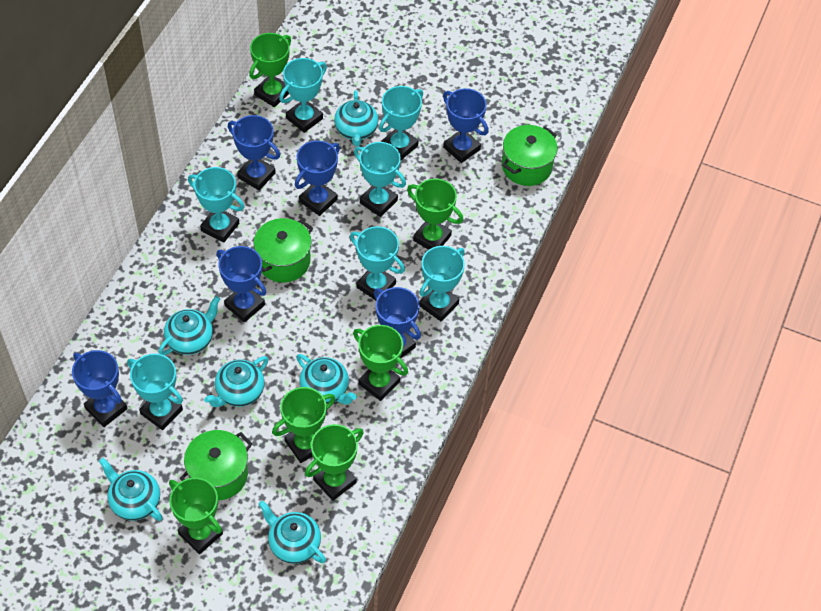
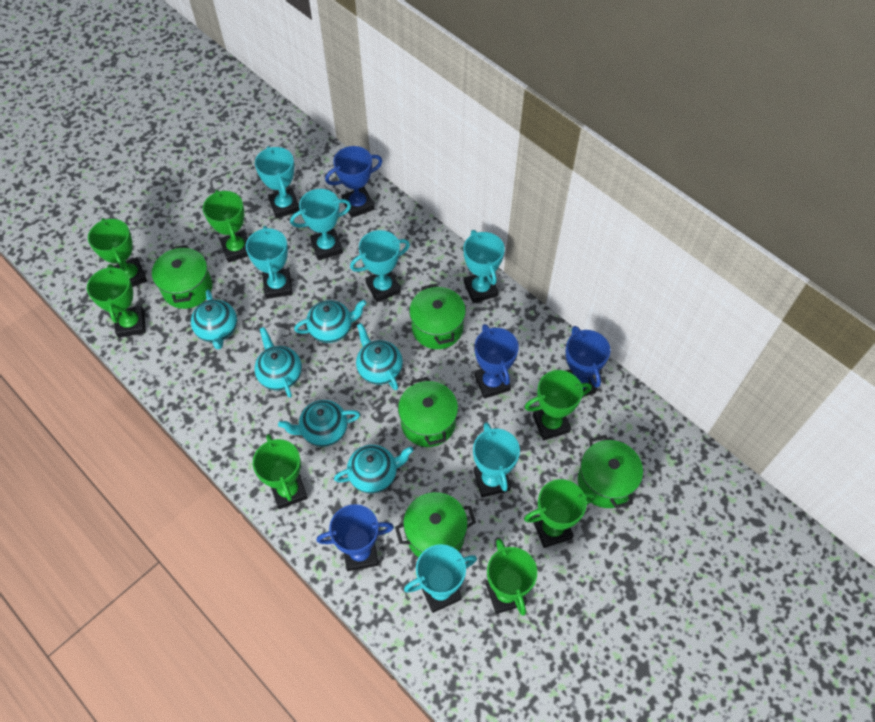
blue trophy: 6 -> 4
green pot: 3 -> 5
green trophy: 6 -> 7

